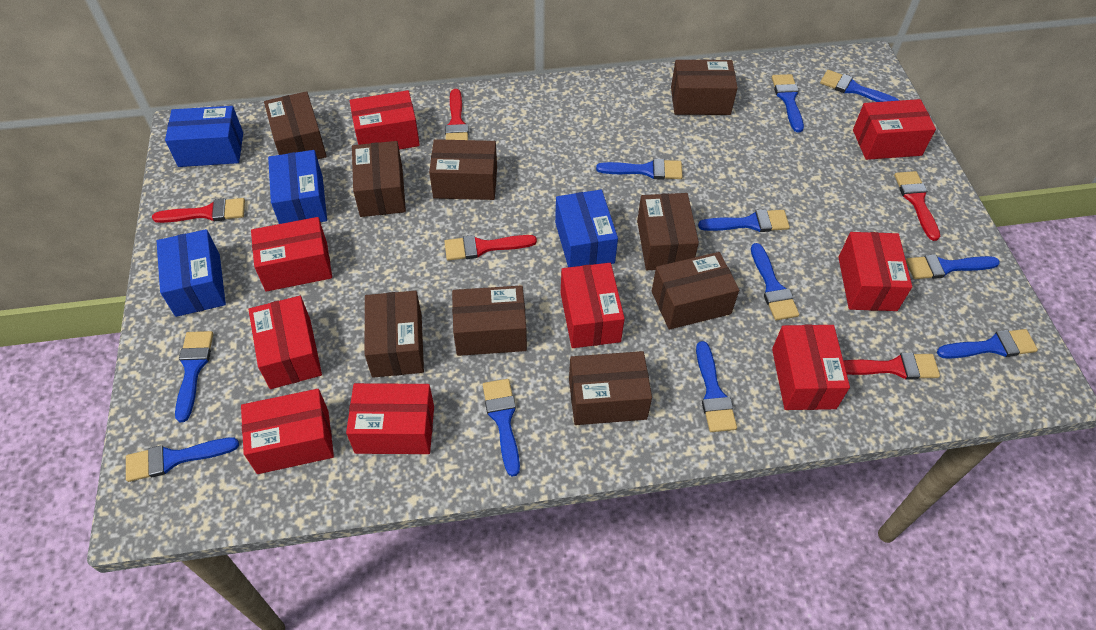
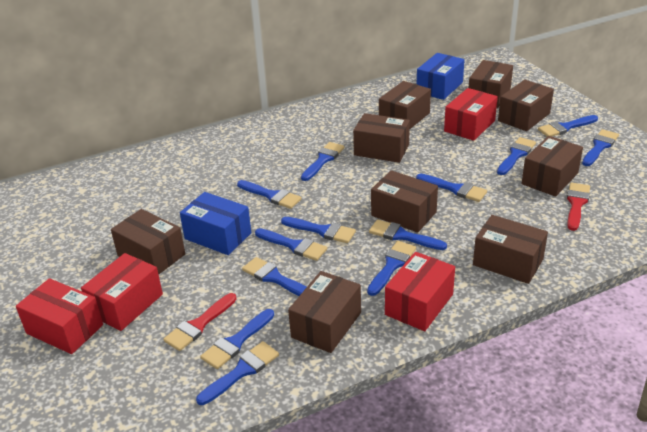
blue box: 4 -> 2
blue brush: 11 -> 13
red box: 9 -> 4
red brush: 5 -> 2

